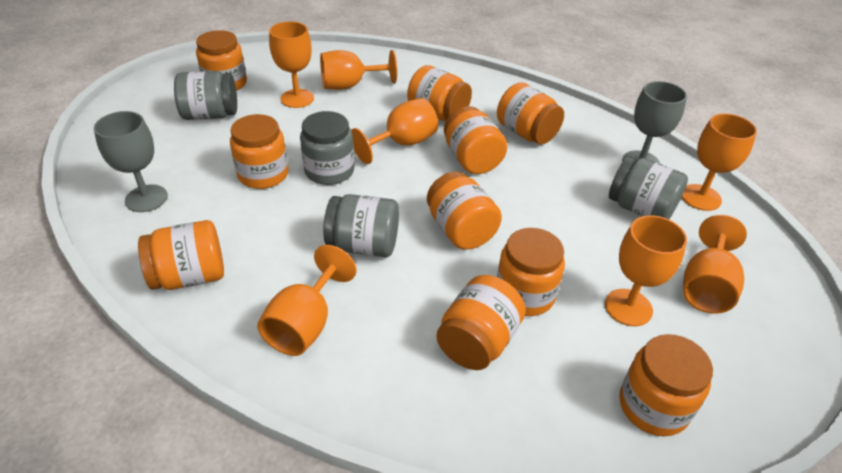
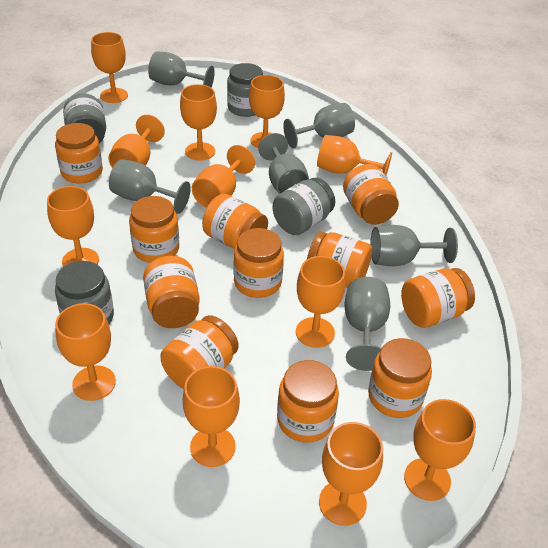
grey goblet: 2 -> 6
orange goblet: 7 -> 12
orange jar: 10 -> 11

